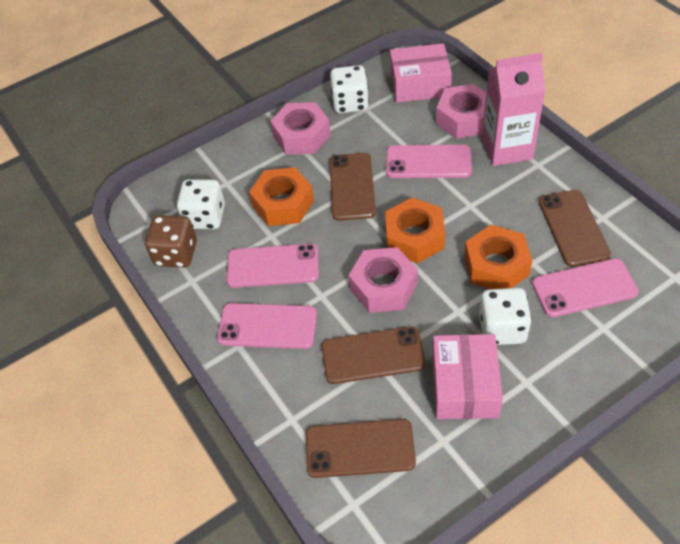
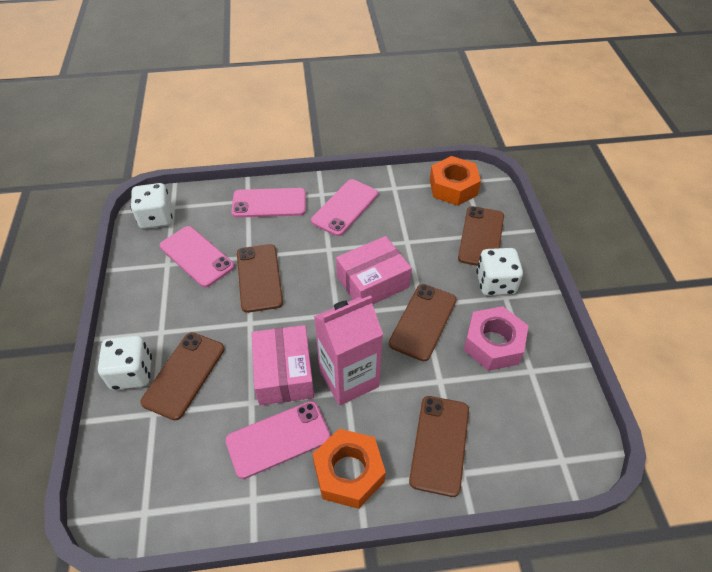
brown dice: 1 -> 0
brown phone: 4 -> 5
orange nut: 3 -> 2
pink nut: 3 -> 1

